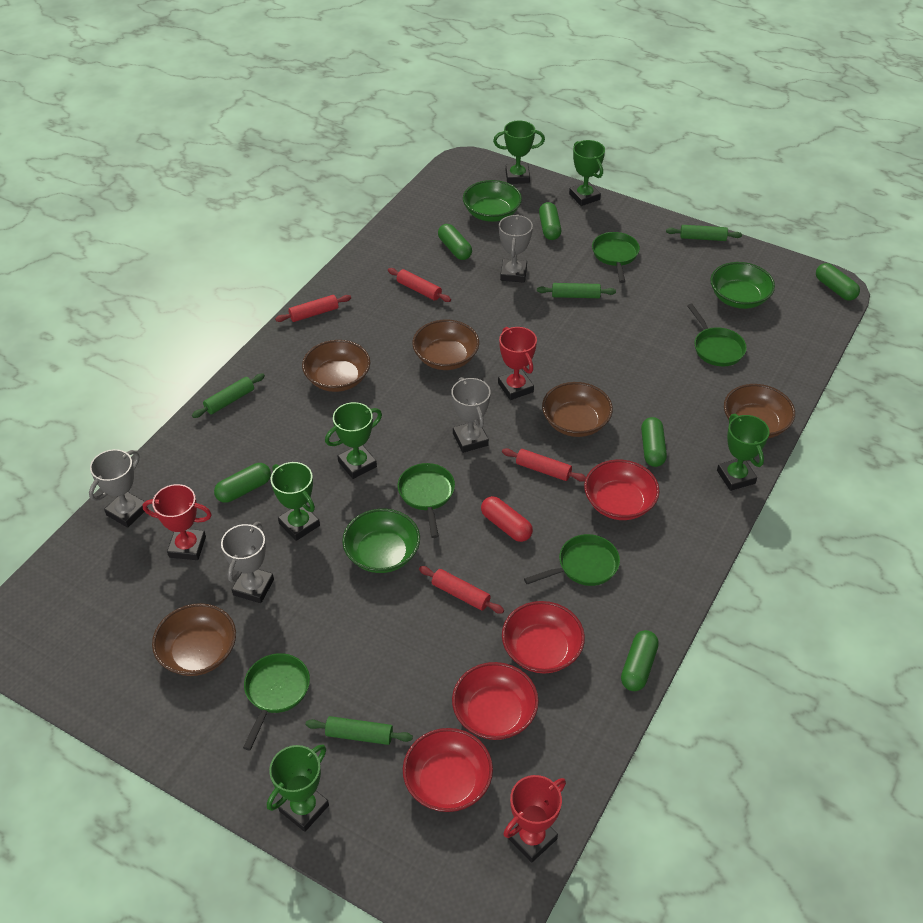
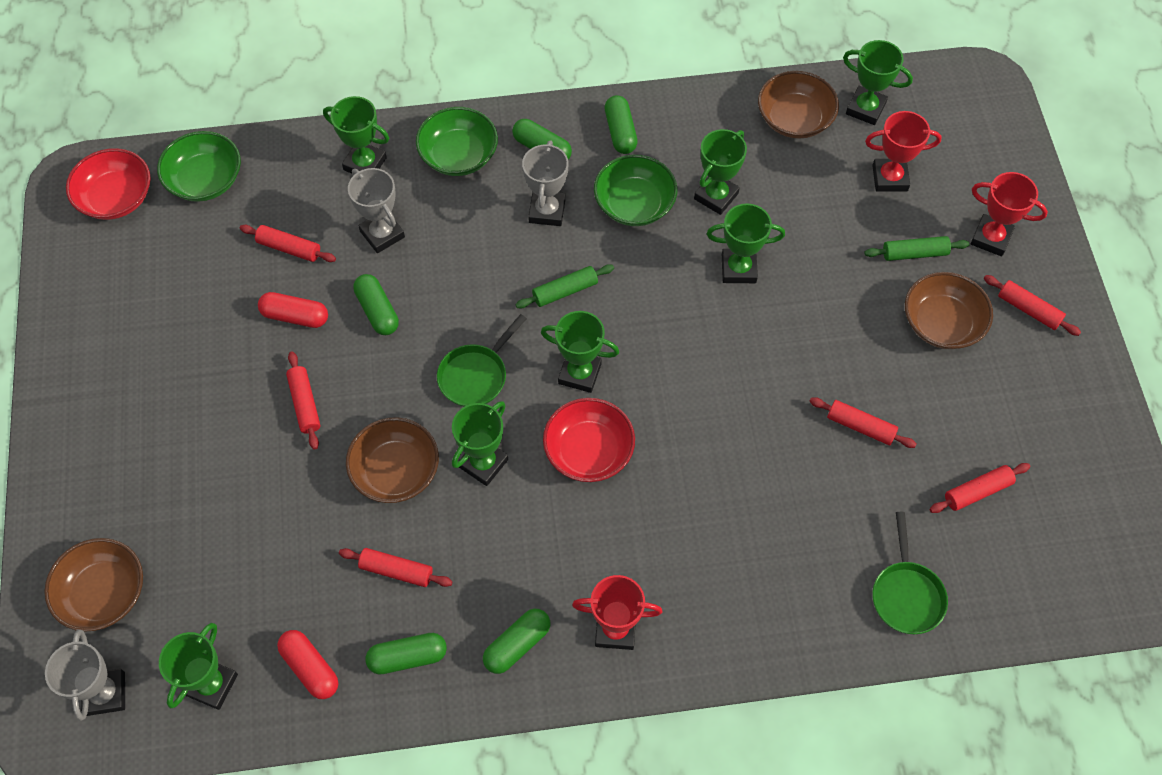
brown bowl: 5 -> 4
green capsule: 6 -> 5
green pan: 5 -> 2
green rolling pin: 4 -> 2
green trophy: 6 -> 7
grey trophy: 4 -> 3
red bowl: 4 -> 2
red capsule: 1 -> 2
red rolling pin: 4 -> 6

